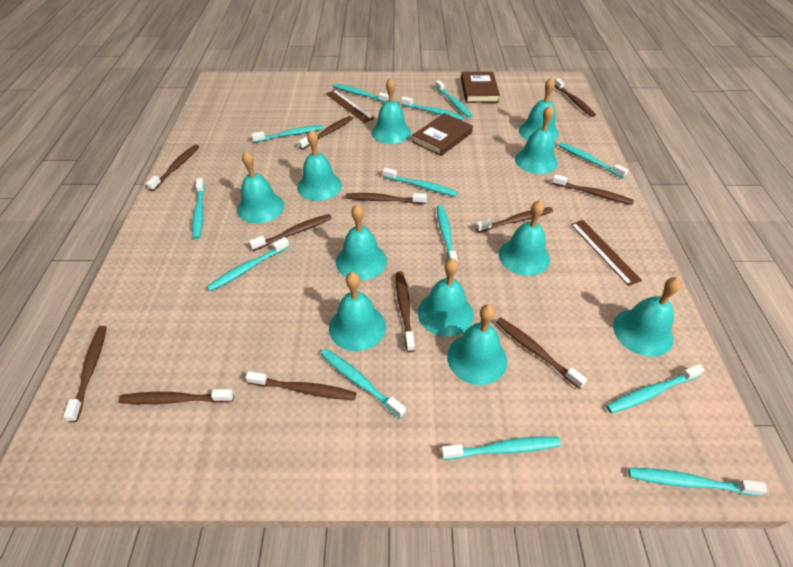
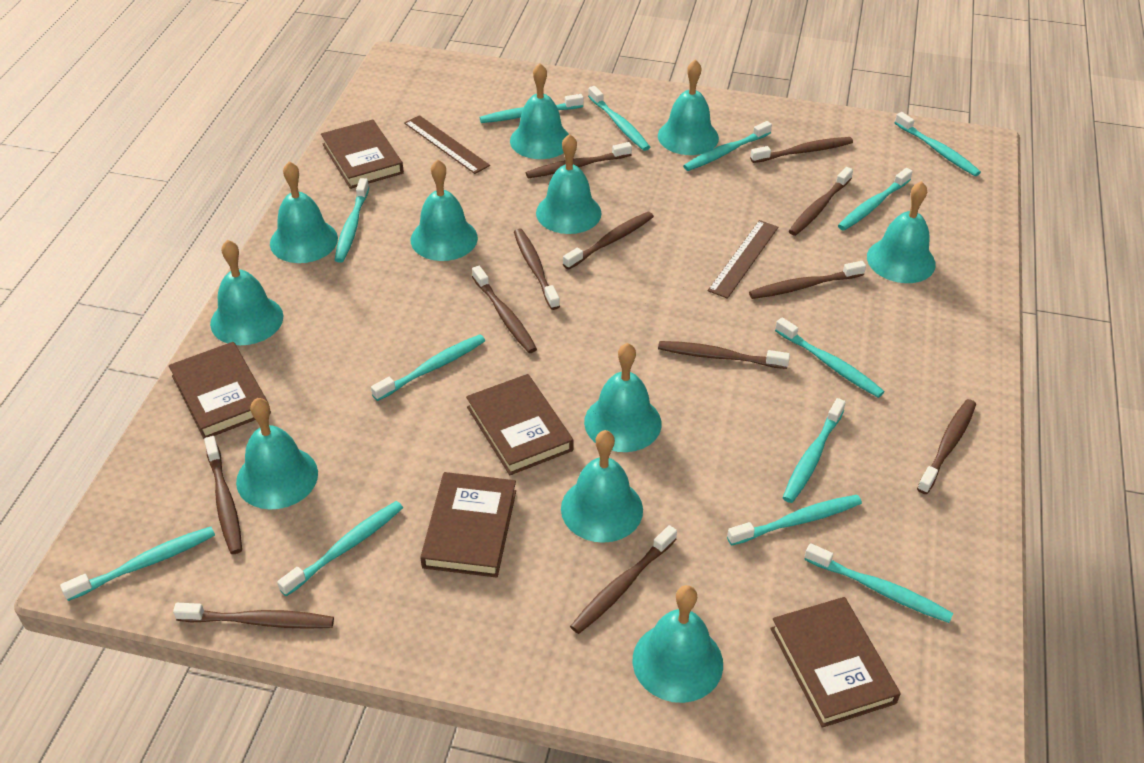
brown book: 2 -> 5

